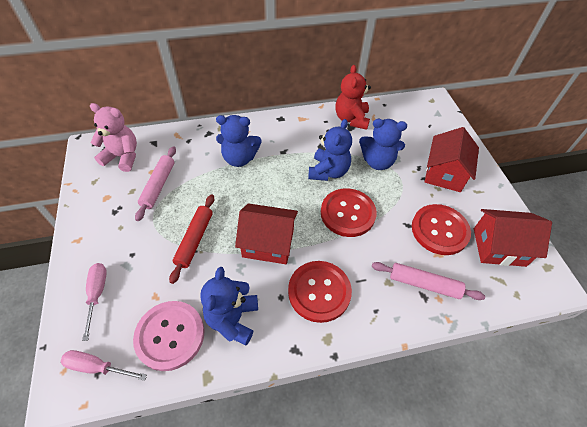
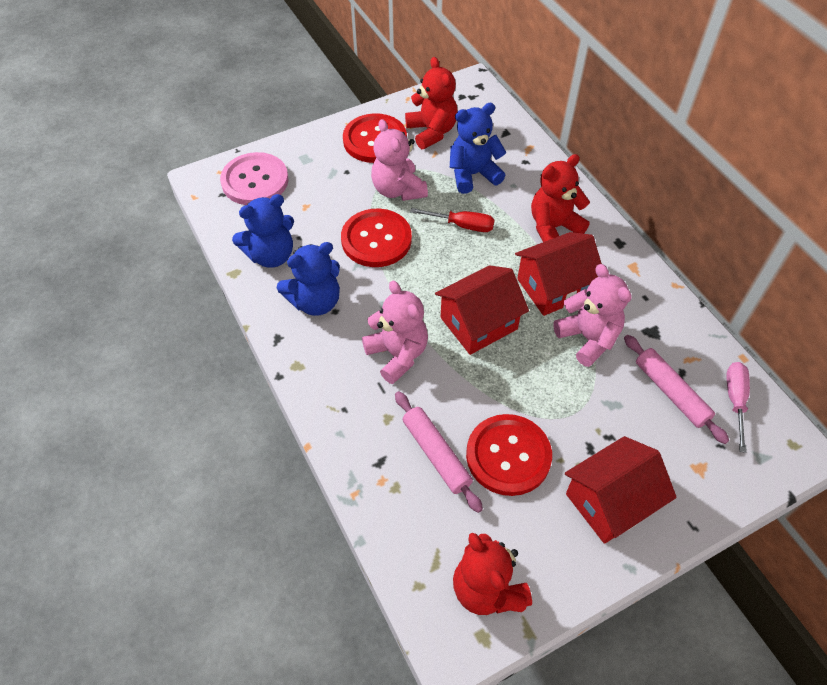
blue teddy bear: 4 -> 3
pink screwdriver: 2 -> 1
pink teddy bear: 1 -> 3
red rolling pin: 1 -> 0
red screwdriver: 0 -> 1
red teddy bear: 1 -> 3

